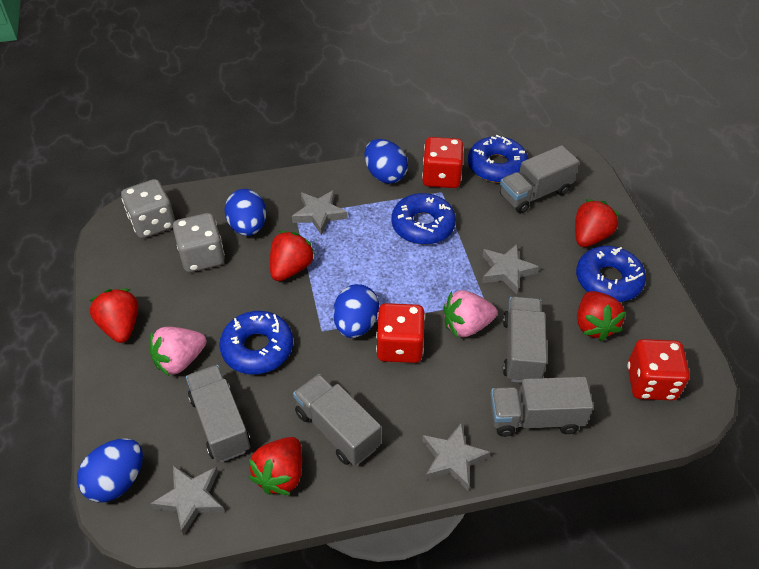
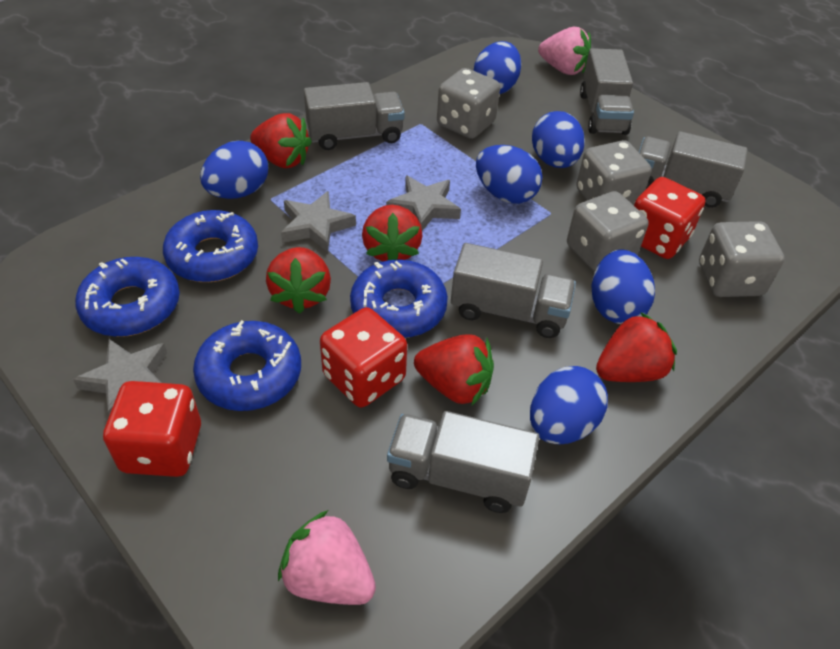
blue egg: 4 -> 6
grey dice: 2 -> 4
grey star: 4 -> 3

